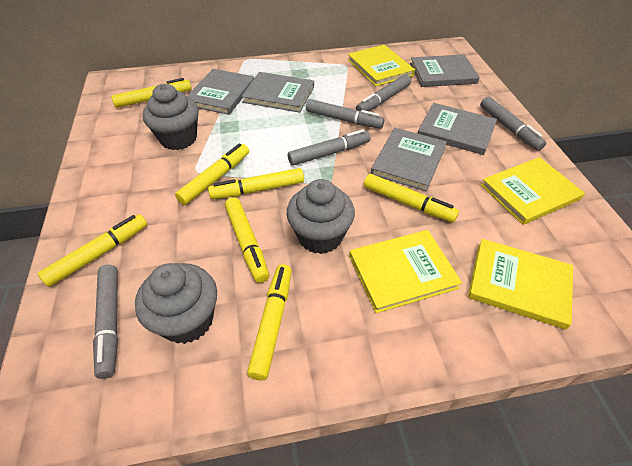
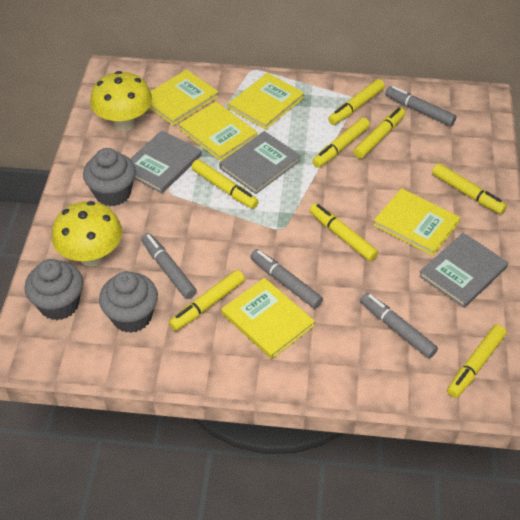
grey book: 5 -> 3
grey marker: 5 -> 4
yellow book: 4 -> 5
yellow marker: 7 -> 8
yellow mushroom: 0 -> 2

